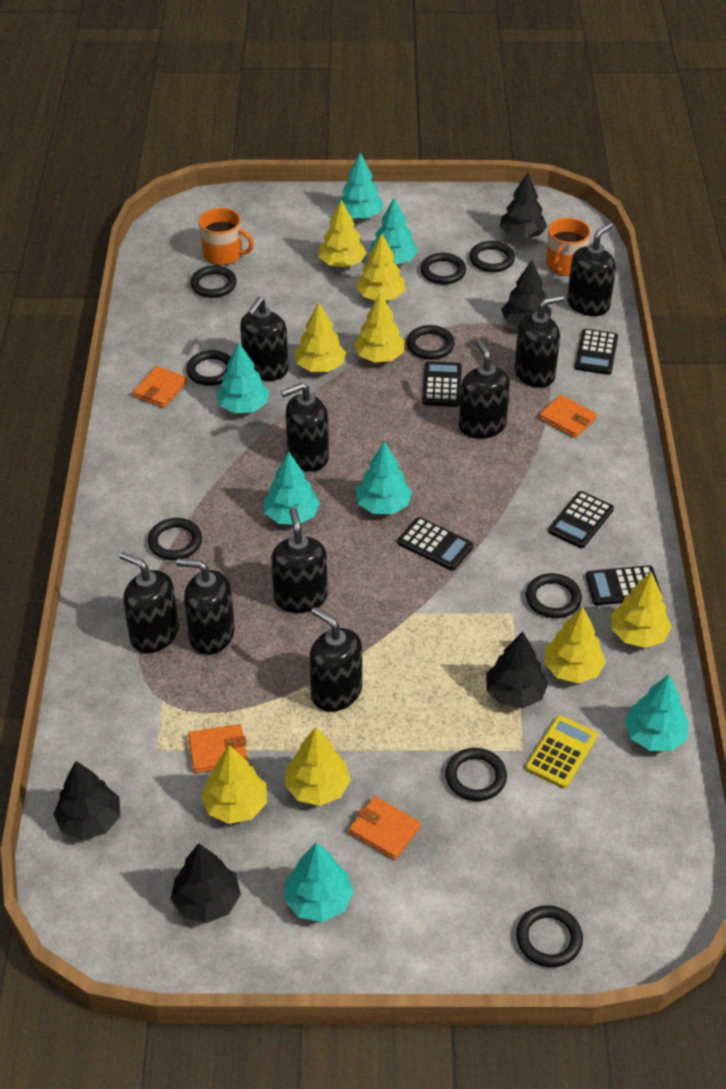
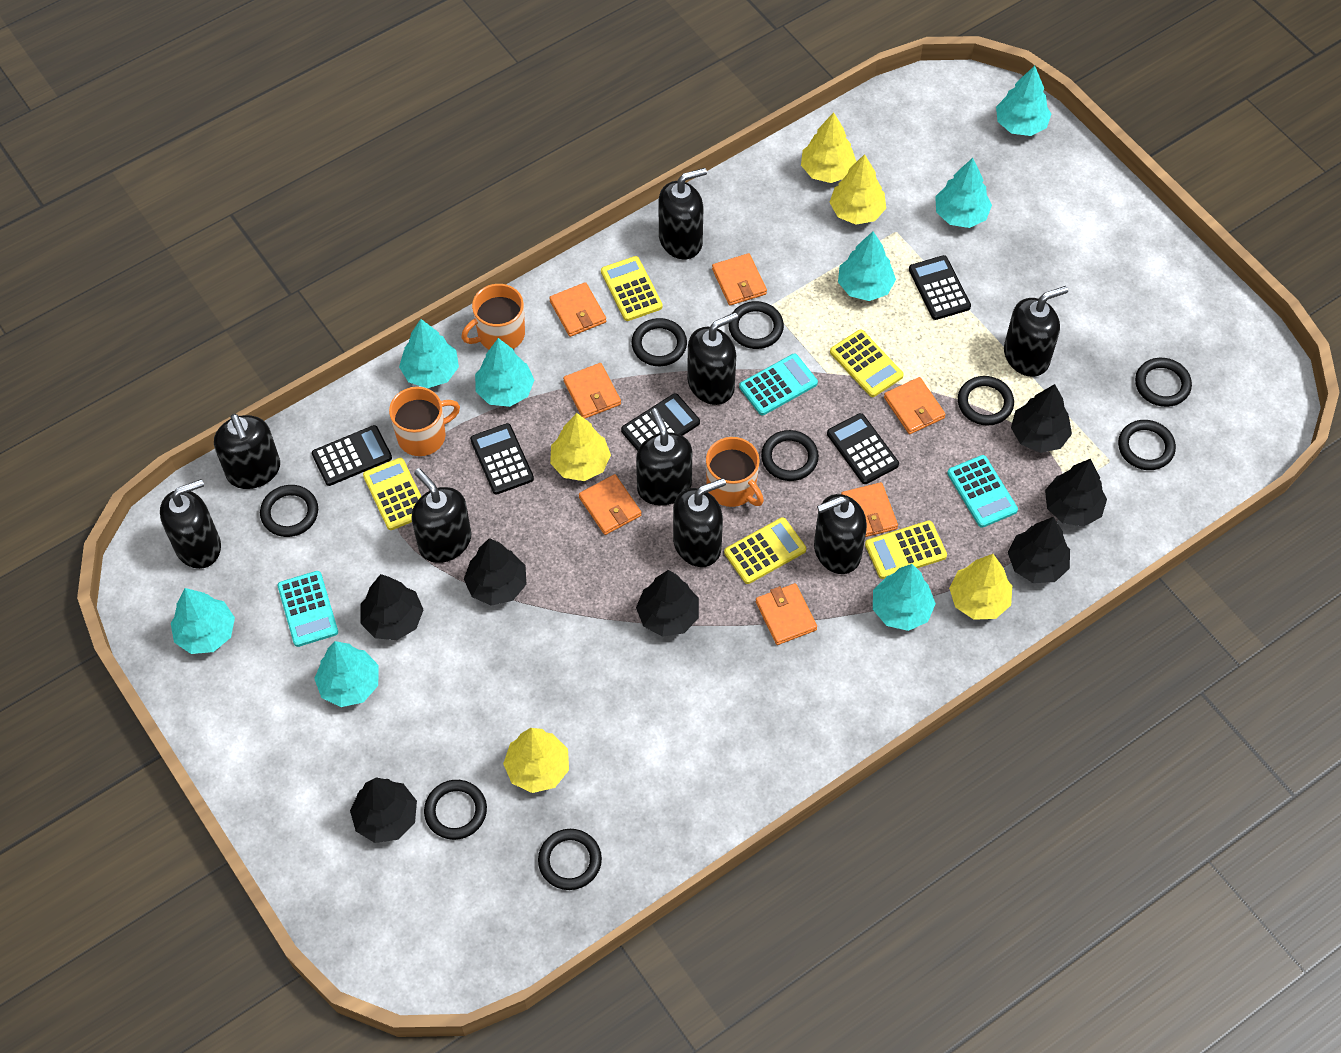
black tree: 5 -> 7
orange mug: 2 -> 3
orange wallet: 4 -> 7
turquoise calculator: 0 -> 3
turquoise tree: 7 -> 8
yellow calculator: 1 -> 5
yellow tree: 8 -> 5

